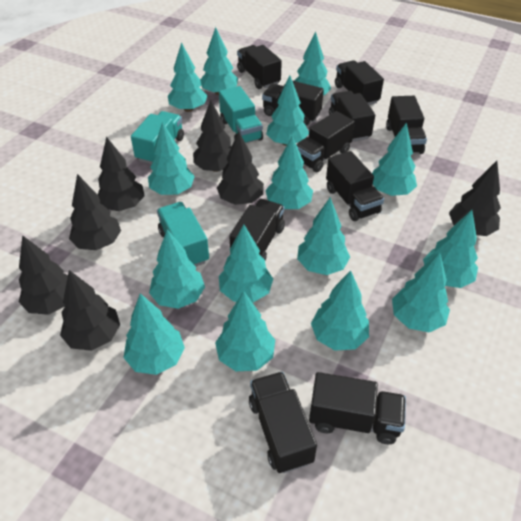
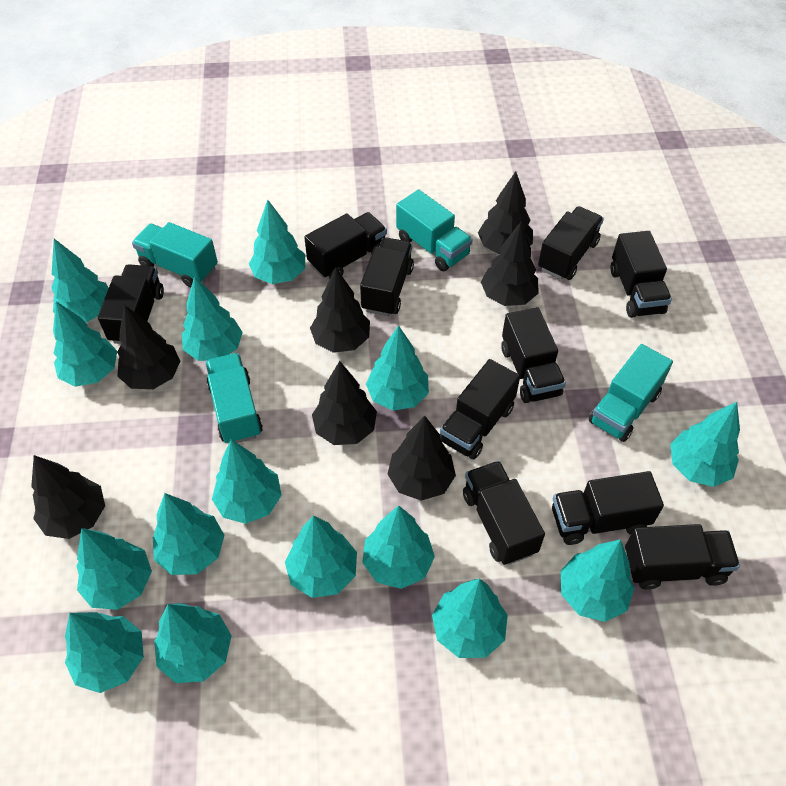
turquoise truck: 3 -> 4

